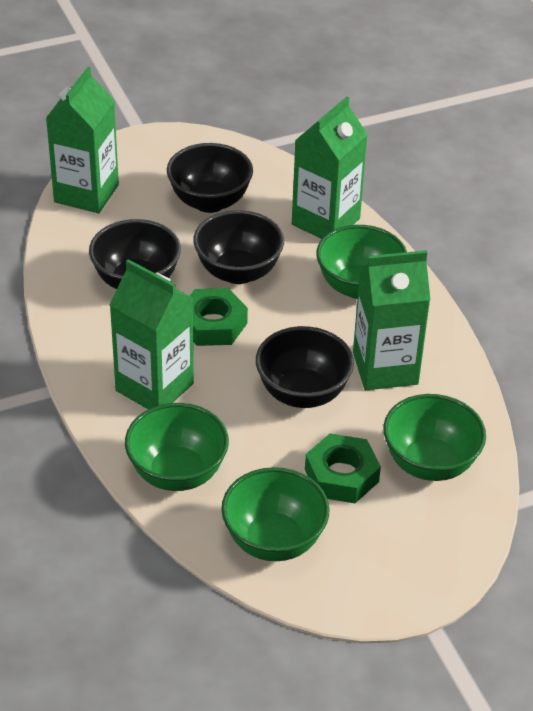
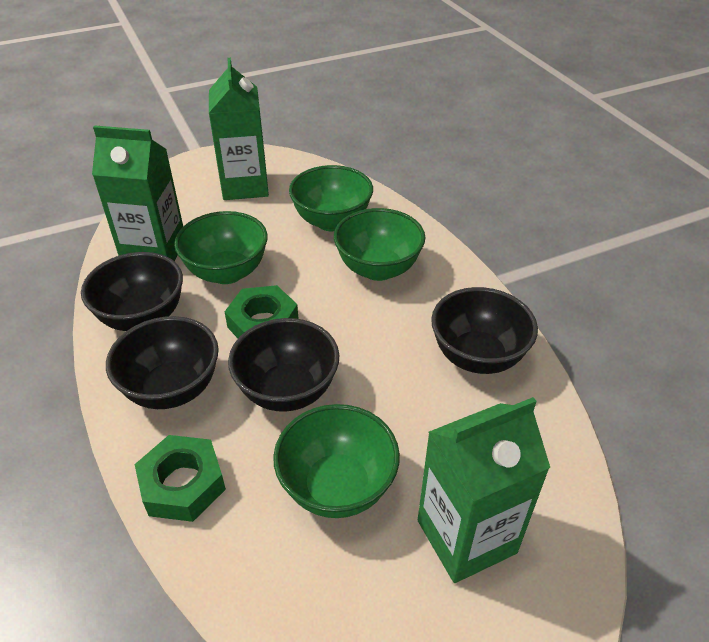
green carton: 4 -> 3

